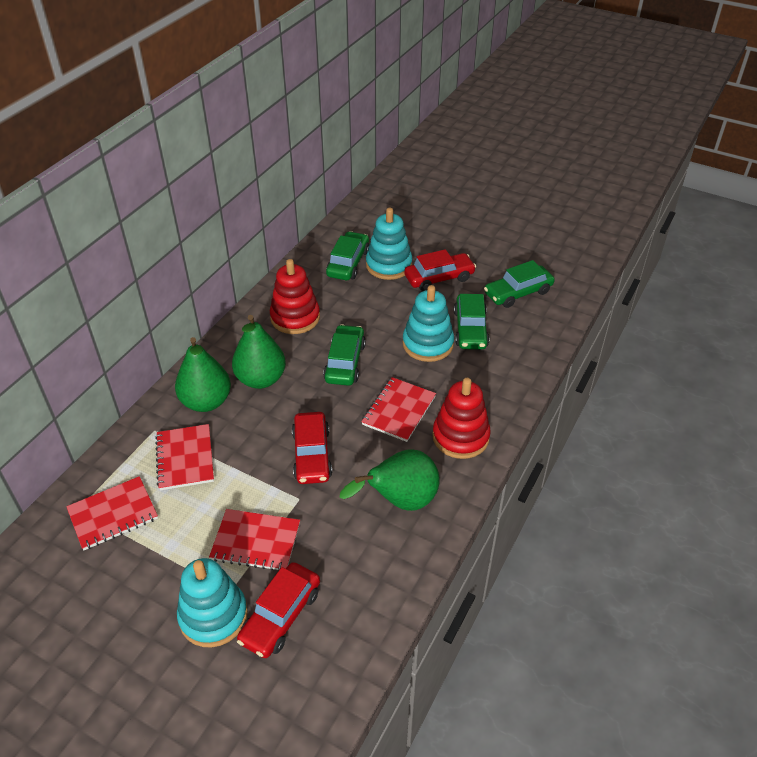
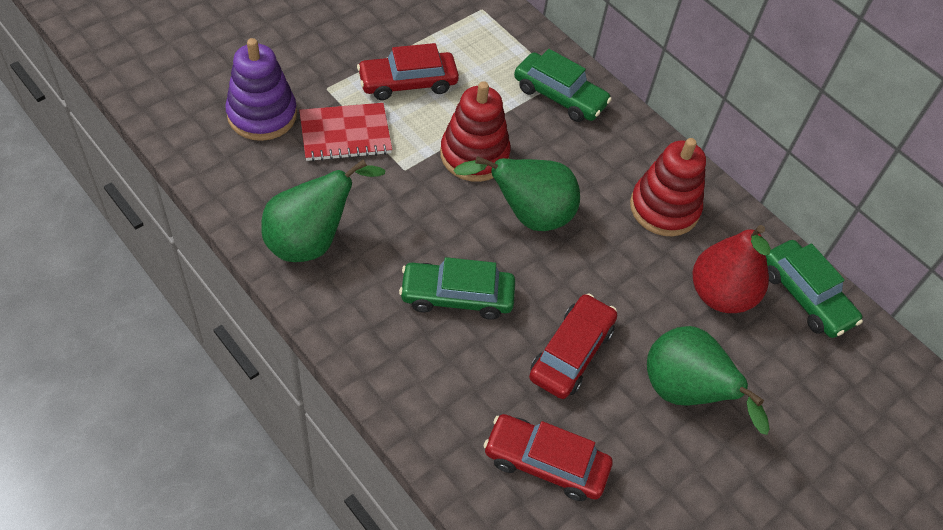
green car: 4 -> 3
purple stacking toy: 0 -> 1
red notebook: 4 -> 1
red pear: 0 -> 1
turquoise stacking toy: 3 -> 0

